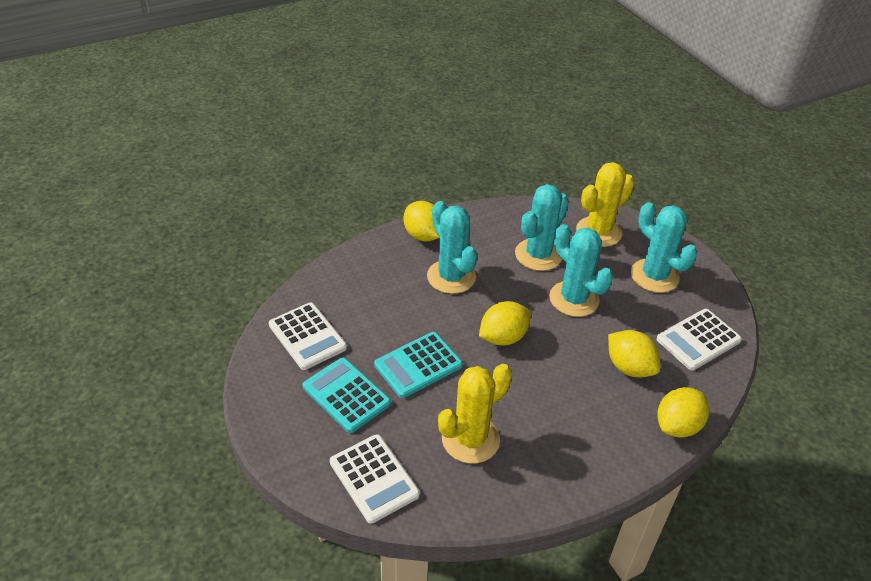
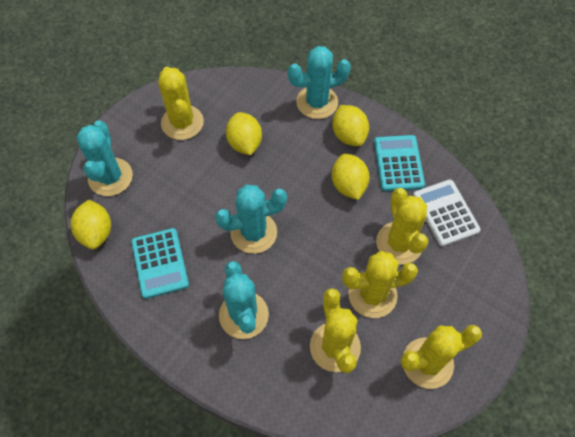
white calculator: 3 -> 1
yellow cactus: 2 -> 5

